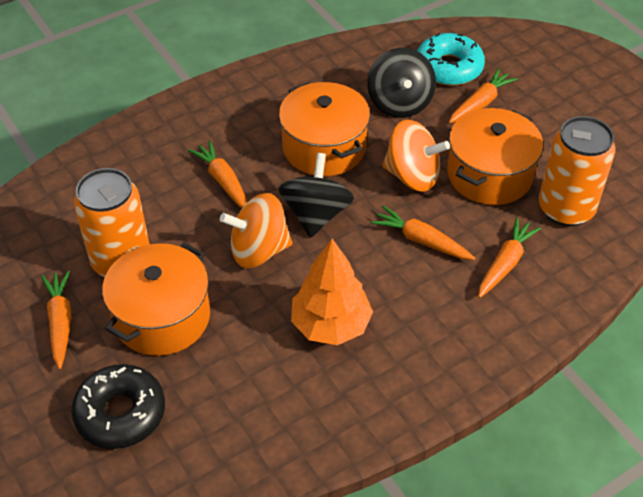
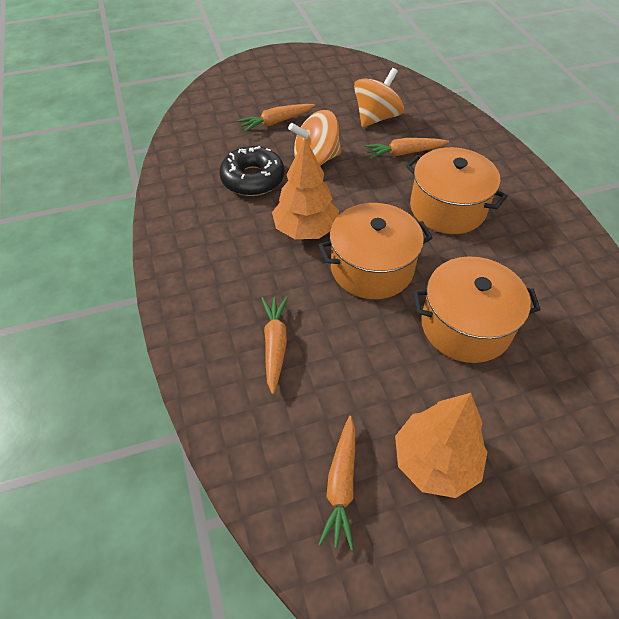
black spinning top: 2 -> 0
orange can: 2 -> 0
orange carrot: 5 -> 4
orange tree: 1 -> 2
turquoise donut: 1 -> 0

